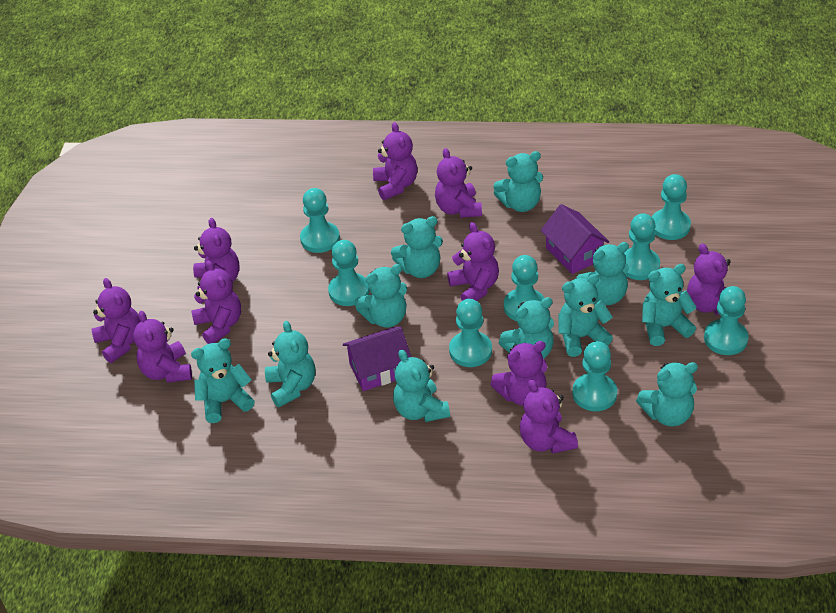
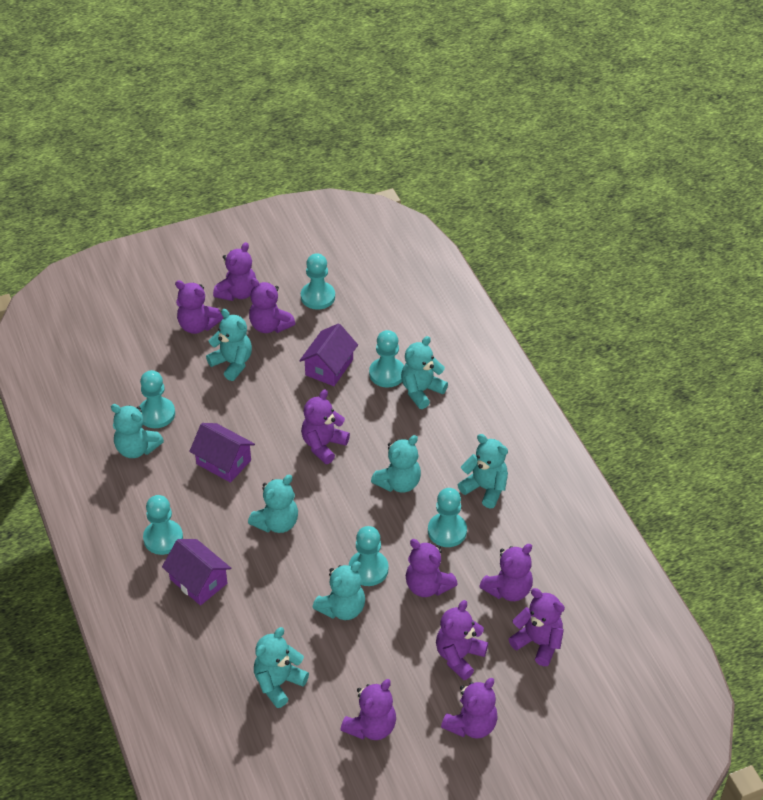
purple house: 2 -> 3
turquoise pawn: 8 -> 6
turquoise teddy bear: 11 -> 8

